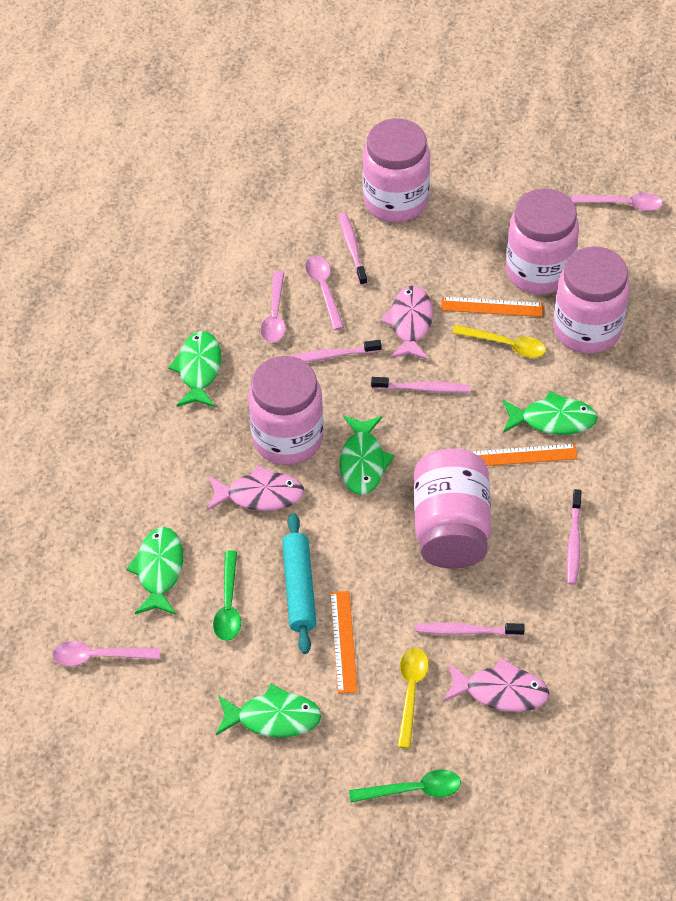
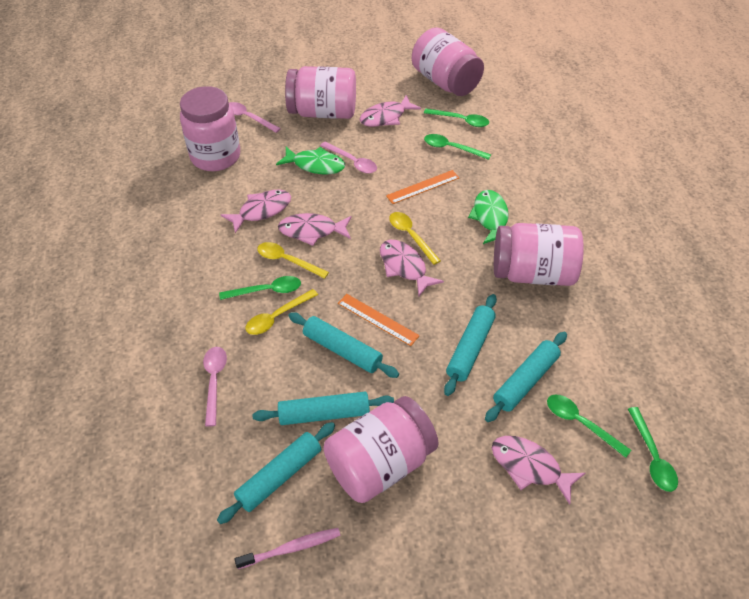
green fish: 5 -> 2
green spoon: 2 -> 5
orange ruler: 3 -> 2
pink fish: 3 -> 5
pink spoon: 4 -> 3
pink toothbrush: 5 -> 1
turquoise rolling pin: 1 -> 5
yellow spoon: 2 -> 3

